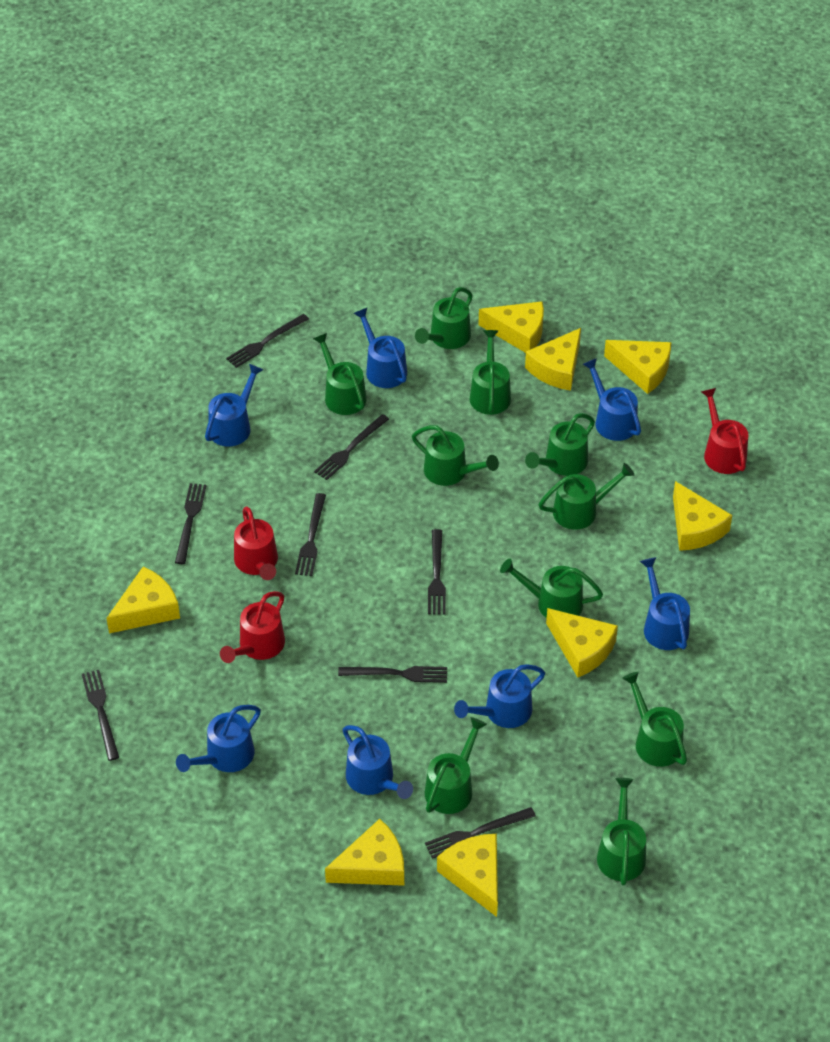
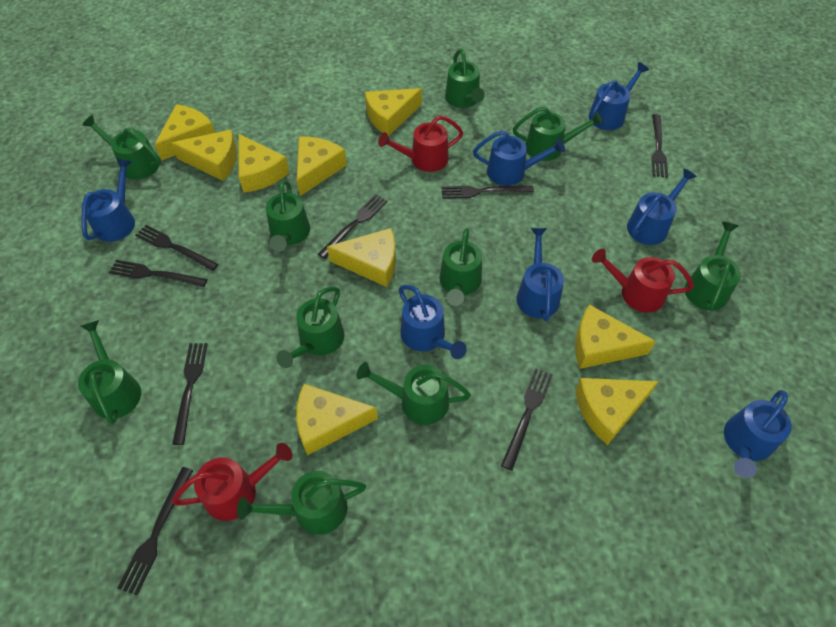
yellow cheese: 8 -> 9

